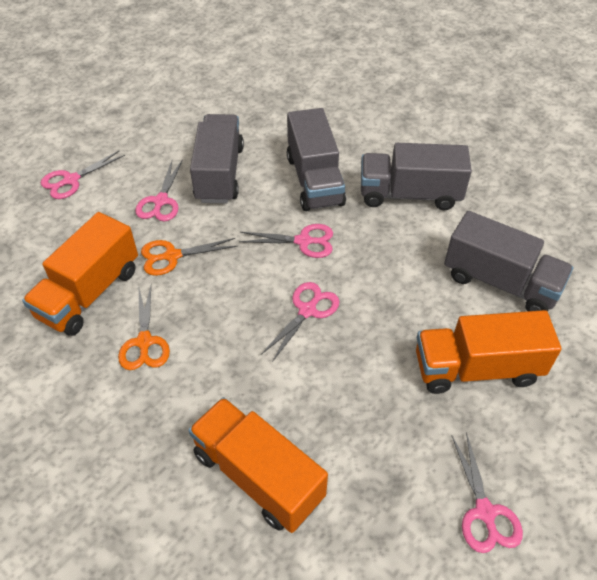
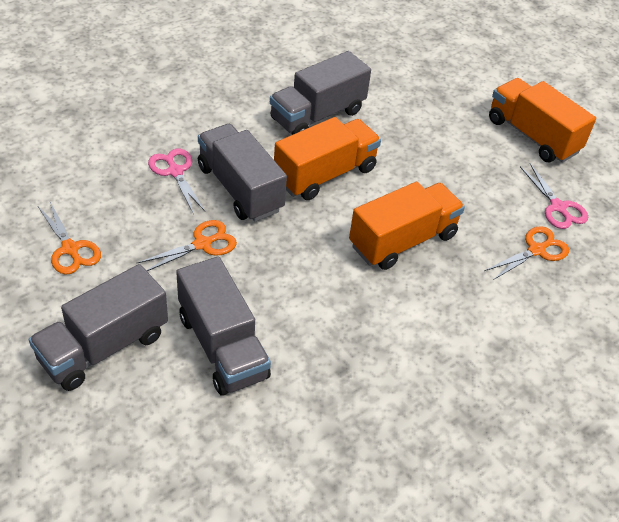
orange scissors: 2 -> 3
pink scissors: 5 -> 2

